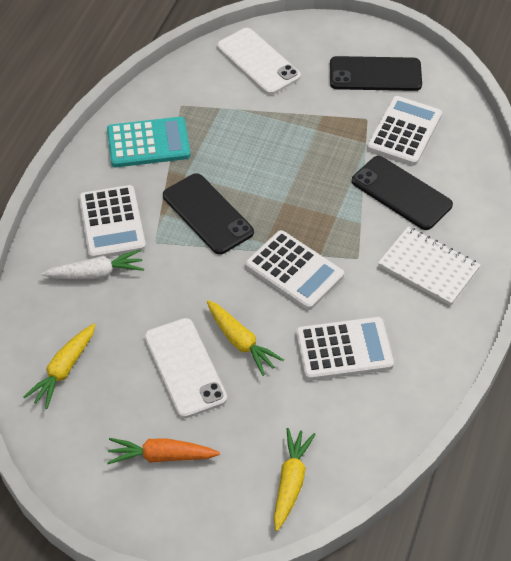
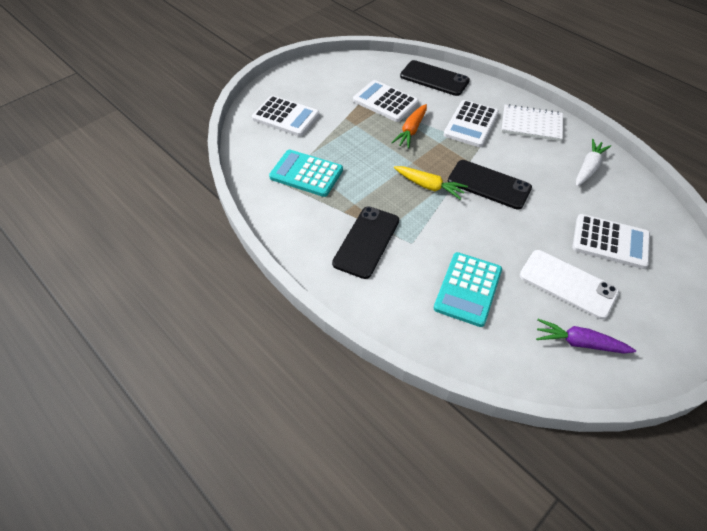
purple carrot: 0 -> 1
turquoise calculator: 1 -> 2
white phone: 2 -> 1
yellow carrot: 3 -> 1

